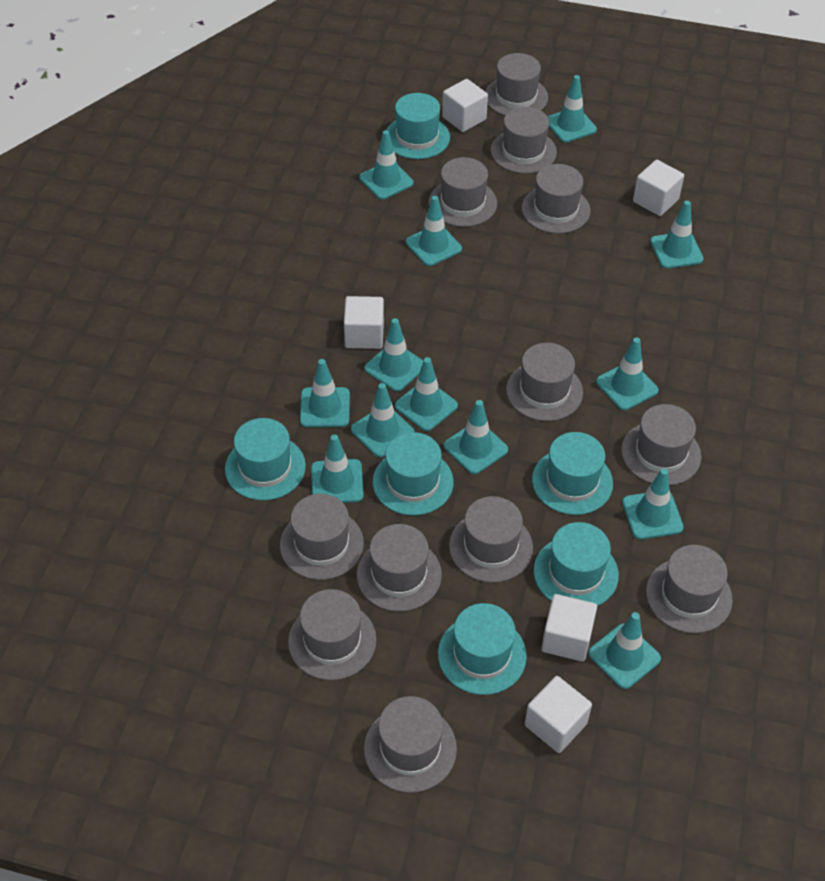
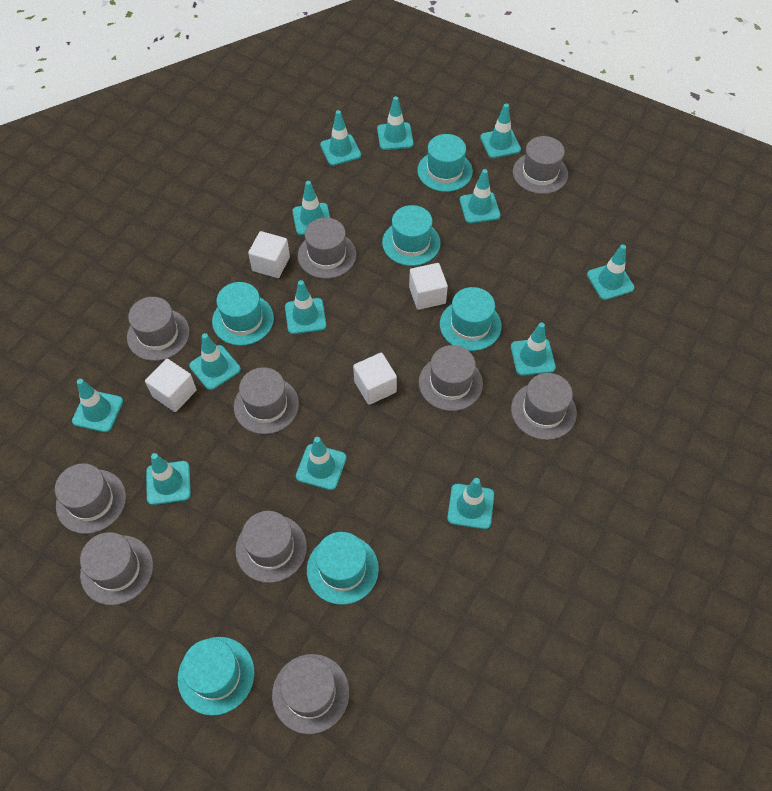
grey hat: 12 -> 10
white cube: 5 -> 4

